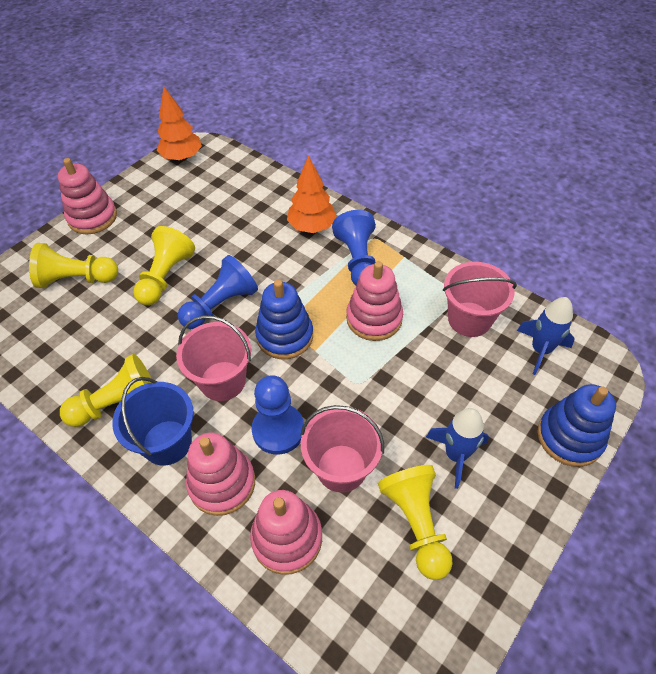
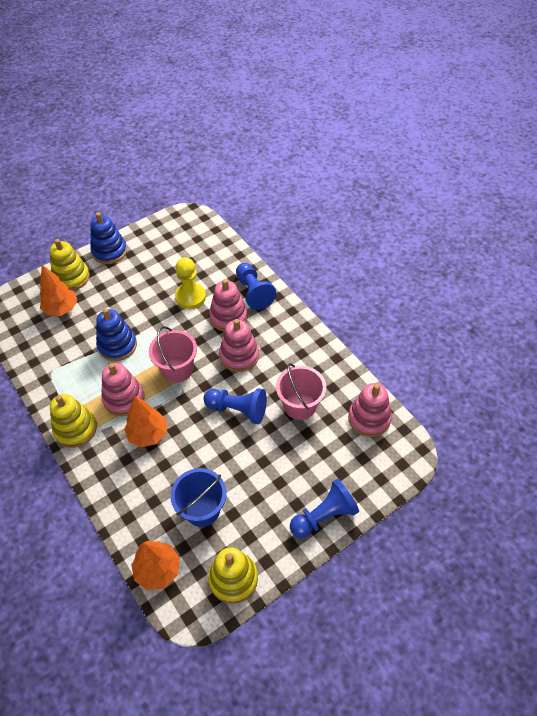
blue rocket: 2 -> 0
orange tree: 2 -> 3
pink bucket: 3 -> 2
yellow pawn: 4 -> 1
yellow stacking toy: 0 -> 3

